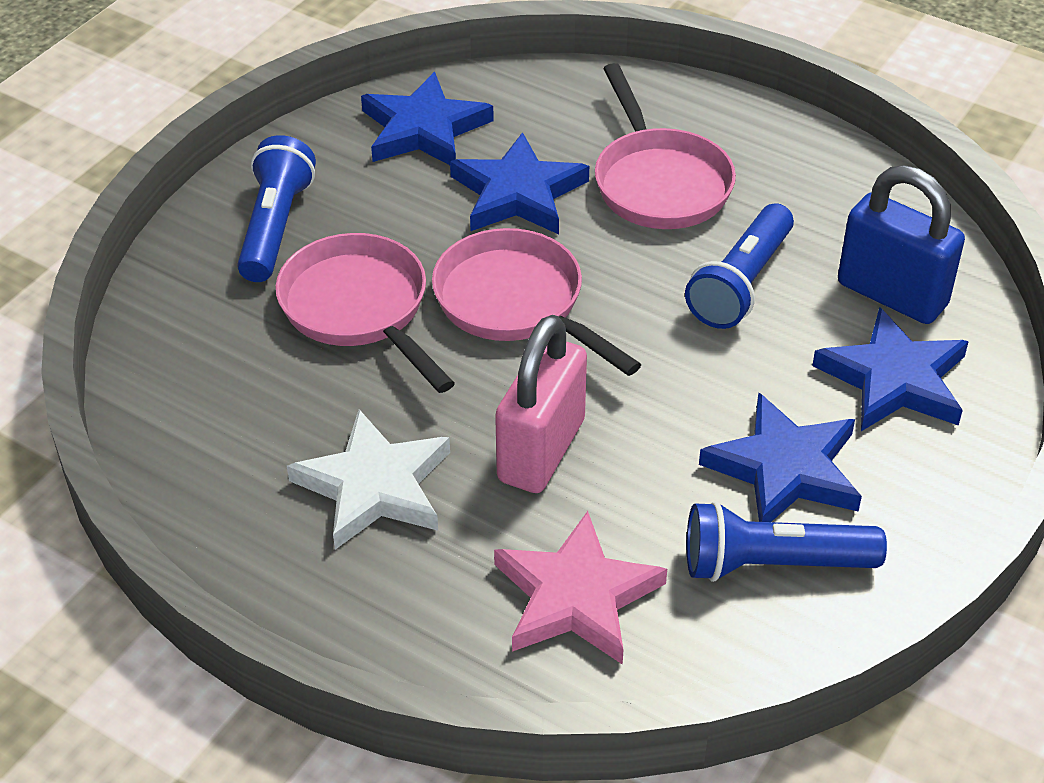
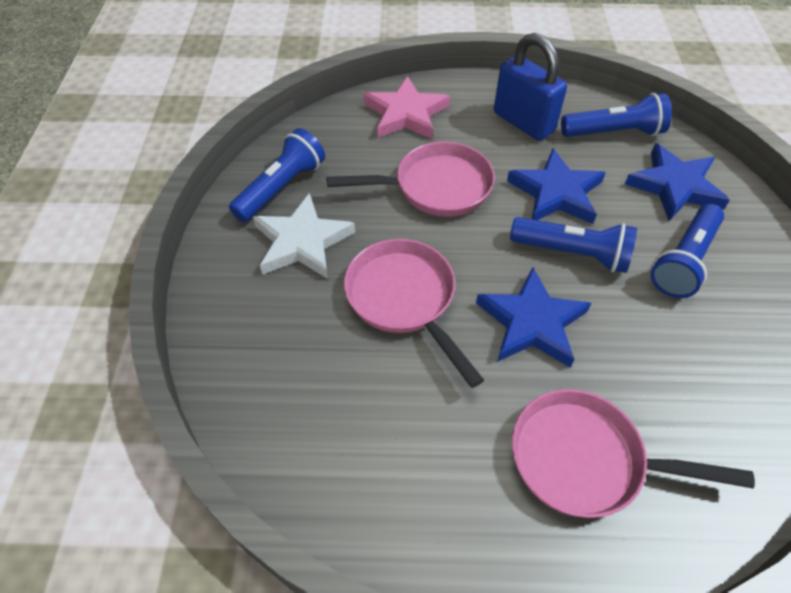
blue flashlight: 3 -> 4
blue star: 4 -> 3
pink padlock: 1 -> 0

